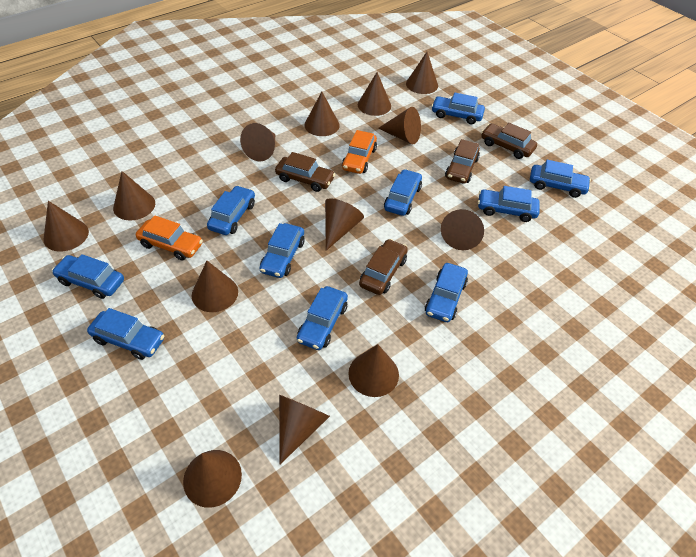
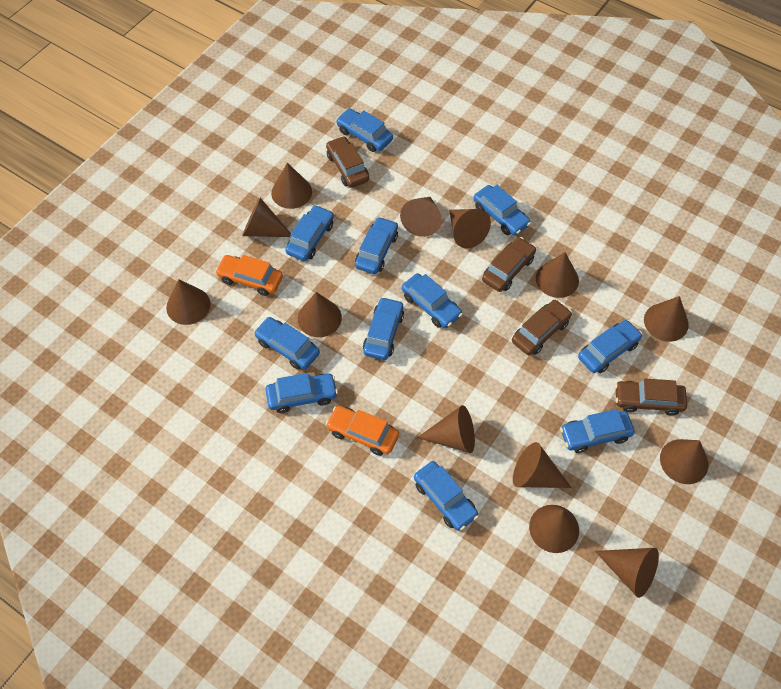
blue car: 10 -> 11

